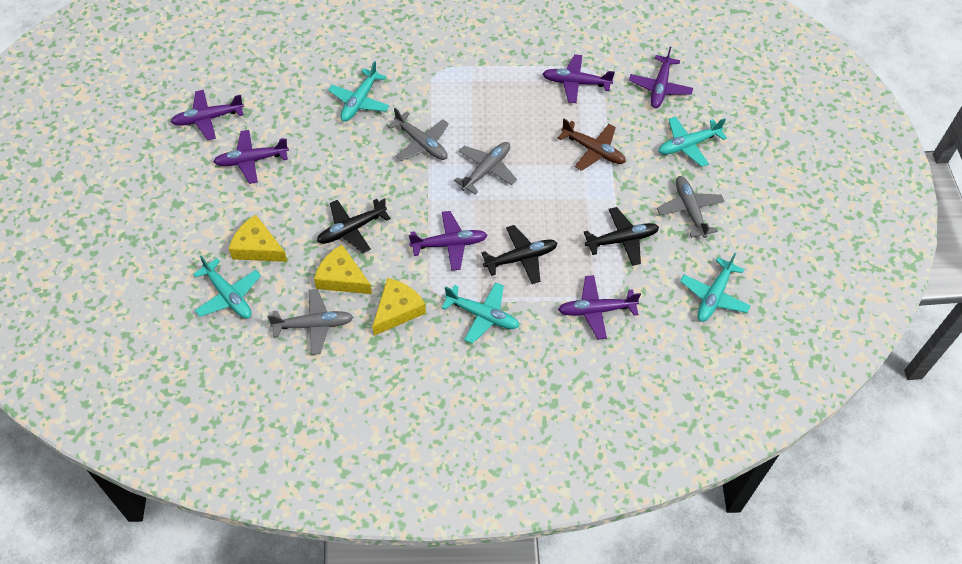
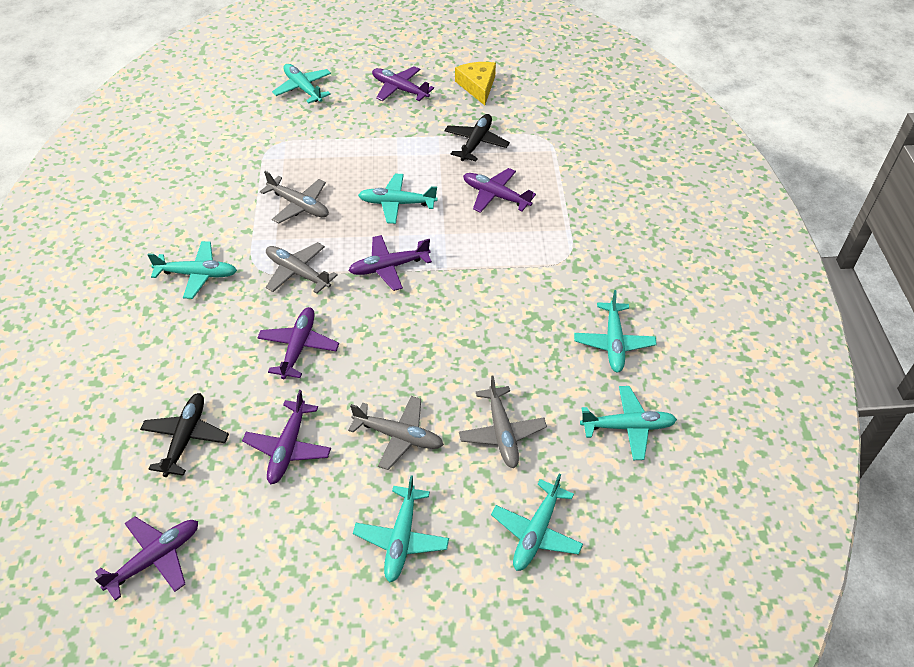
black plane: 3 -> 2
brown plane: 1 -> 0
turquoise plane: 5 -> 7
yellow cheese: 3 -> 1

